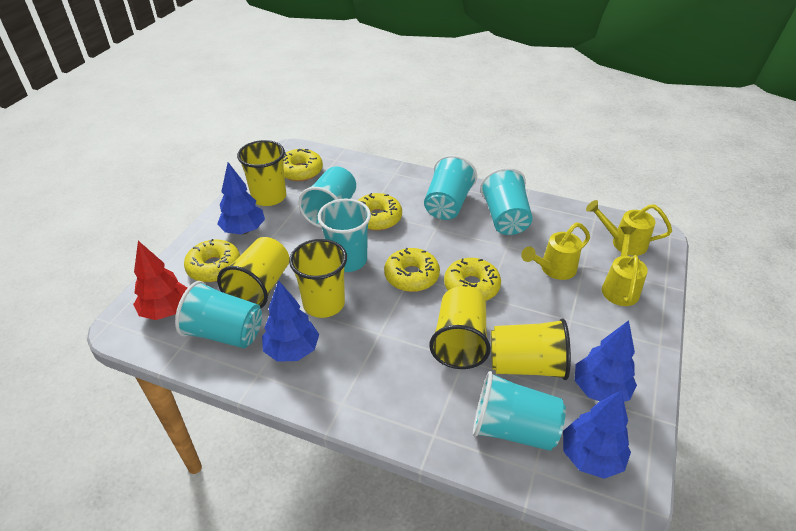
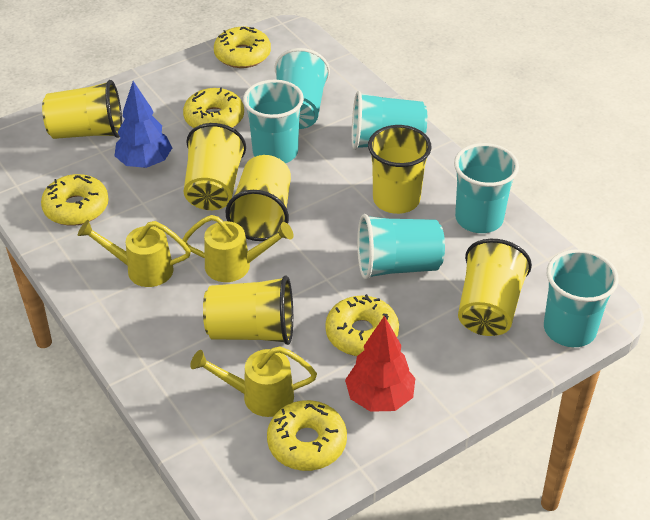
blue tree: 4 -> 1
yellow cup: 5 -> 6

